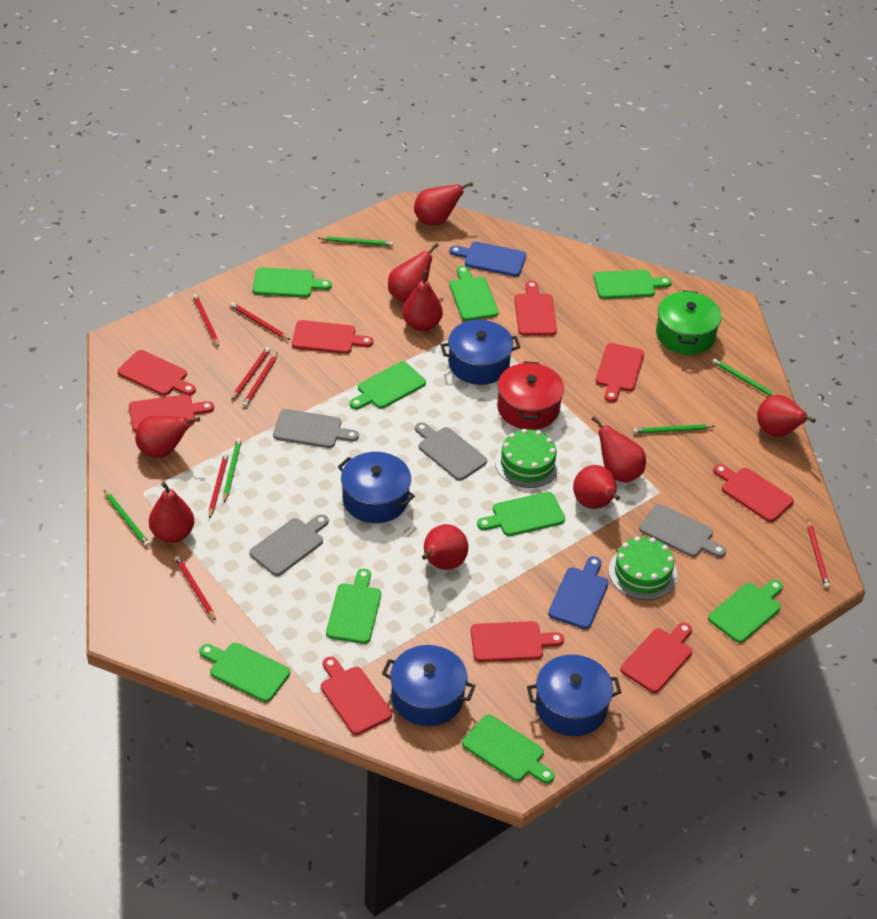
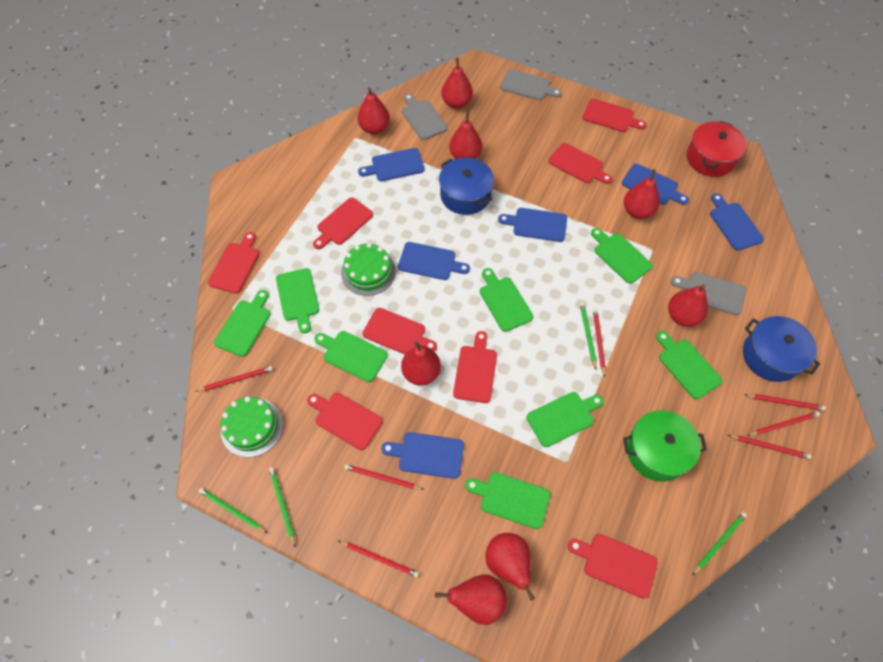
blue cutting board: 2 -> 6
blue pot: 4 -> 2
green cutting board: 9 -> 8
green pencil: 5 -> 4
grey cutting board: 4 -> 3
red cutting board: 9 -> 8
red pear: 9 -> 8

